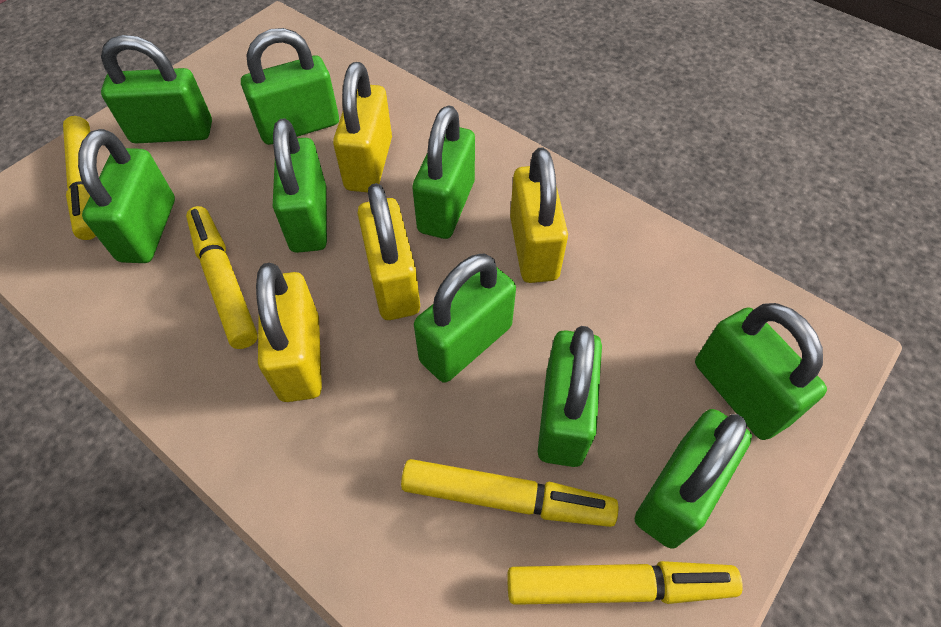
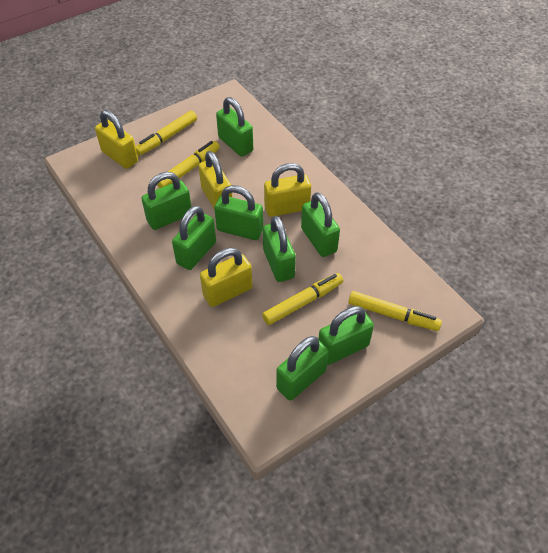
green padlock: 9 -> 8

